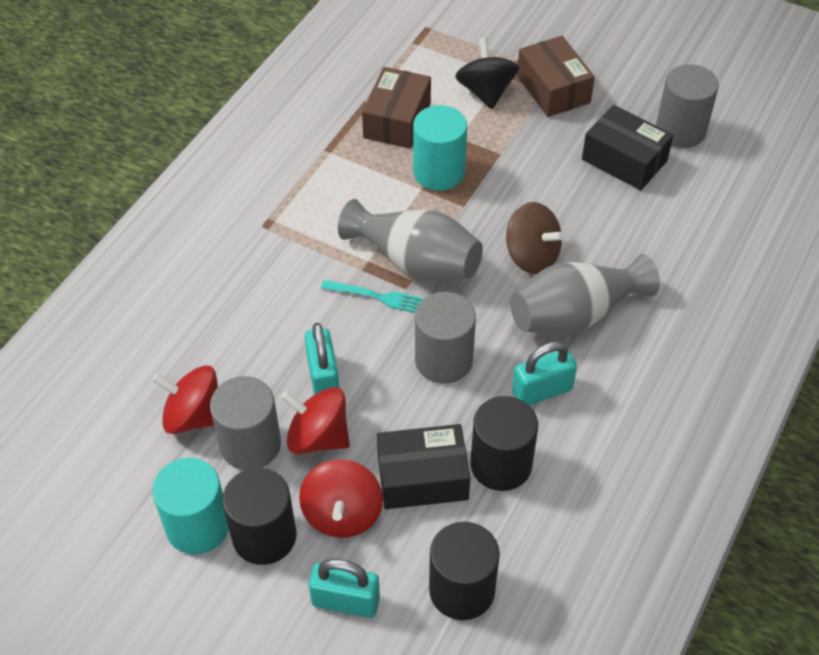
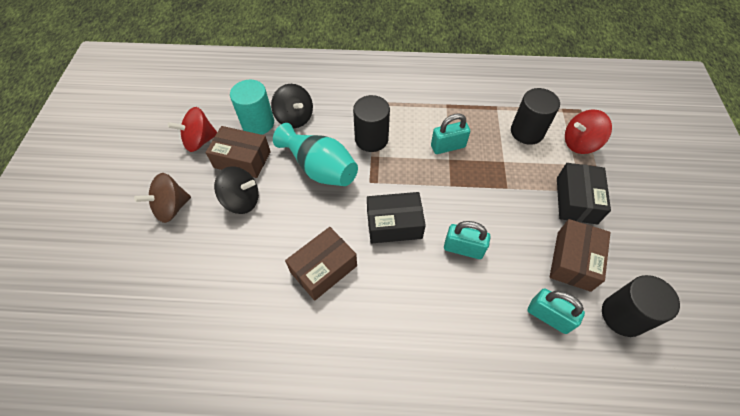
black spinning top: 1 -> 2
brown box: 2 -> 3
grey cylinder: 3 -> 0
grey vase: 2 -> 0
red spinning top: 3 -> 2
turquoise cylinder: 2 -> 1
turquoise fork: 1 -> 0
turquoise vase: 0 -> 1

